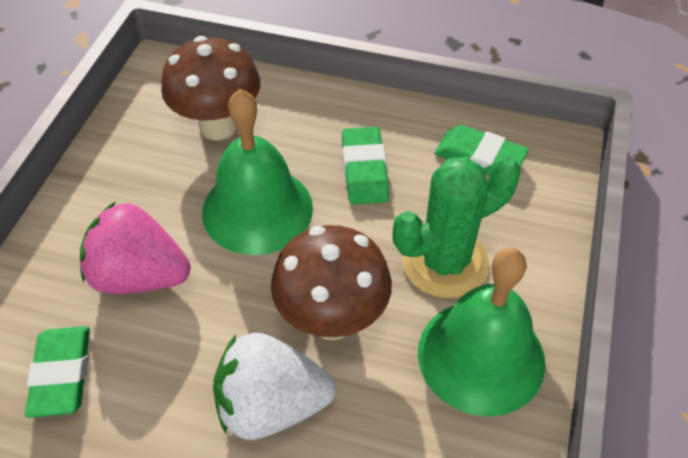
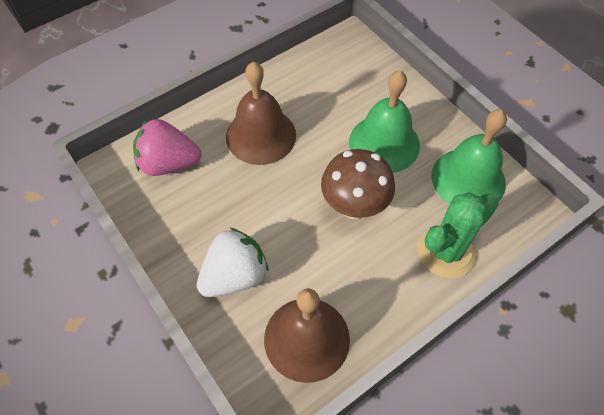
brown bell: 0 -> 2
brown mushroom: 2 -> 1
green eraser: 3 -> 0

